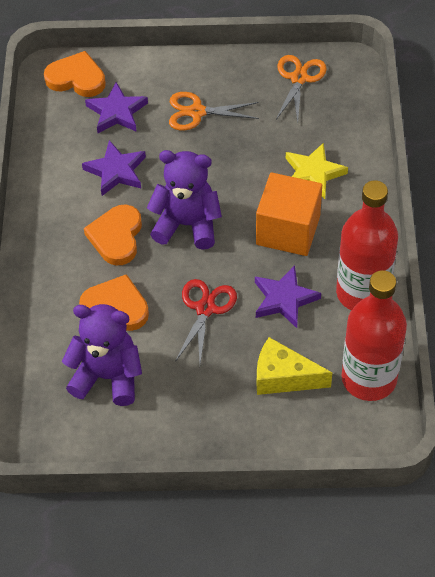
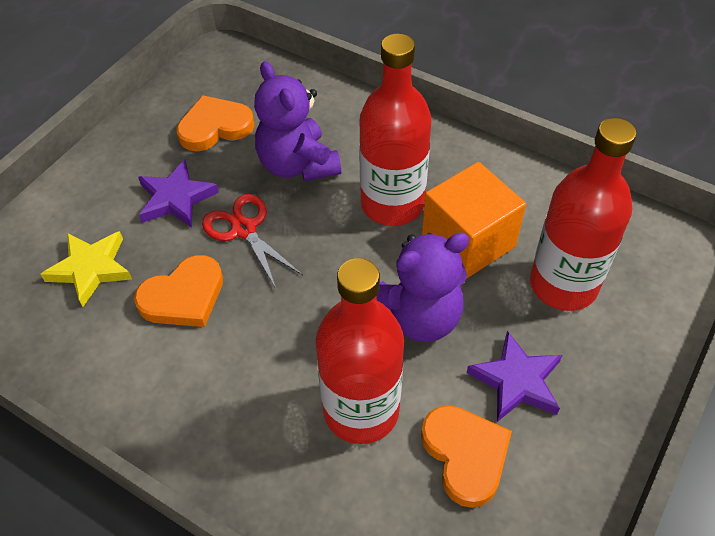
orange scissors: 2 -> 0
purple star: 3 -> 2
red bottle: 2 -> 3
yellow cheese: 1 -> 0

